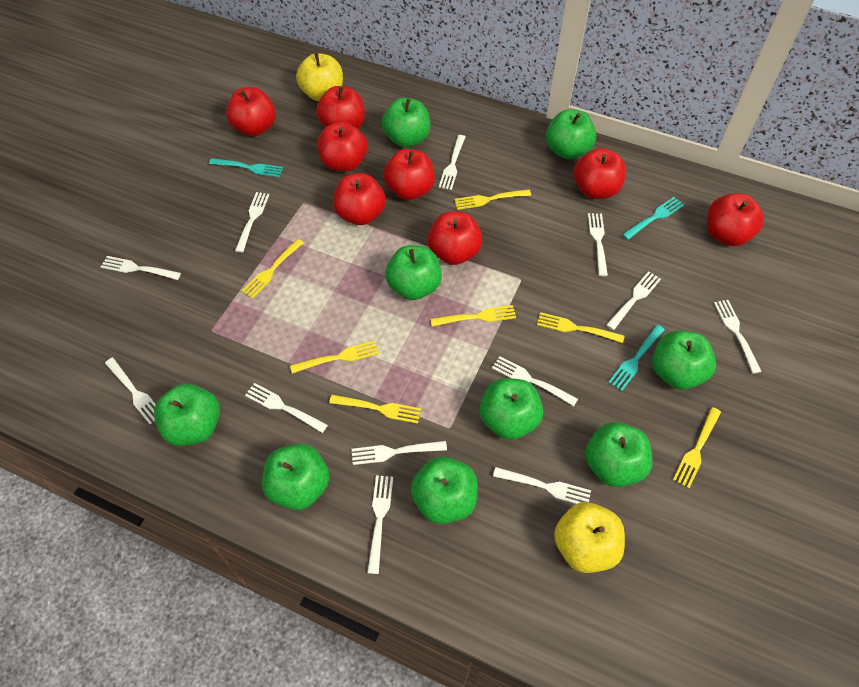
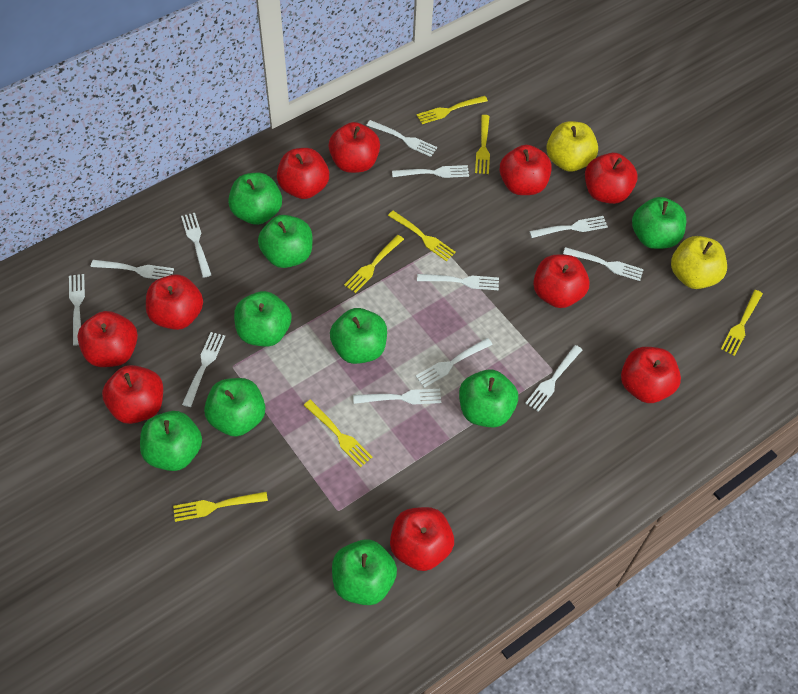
red apple: 8 -> 10
turquoise fork: 3 -> 0

